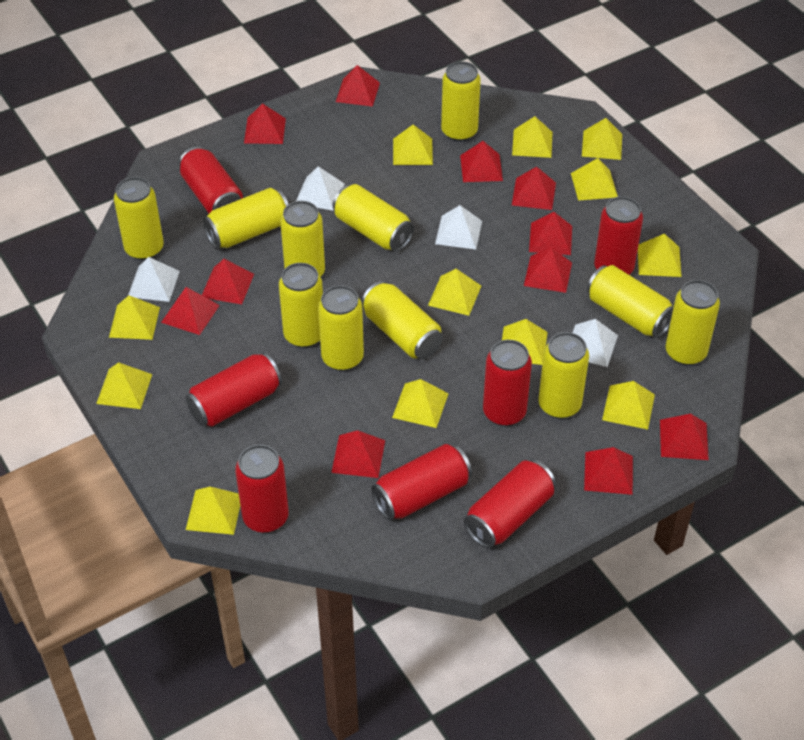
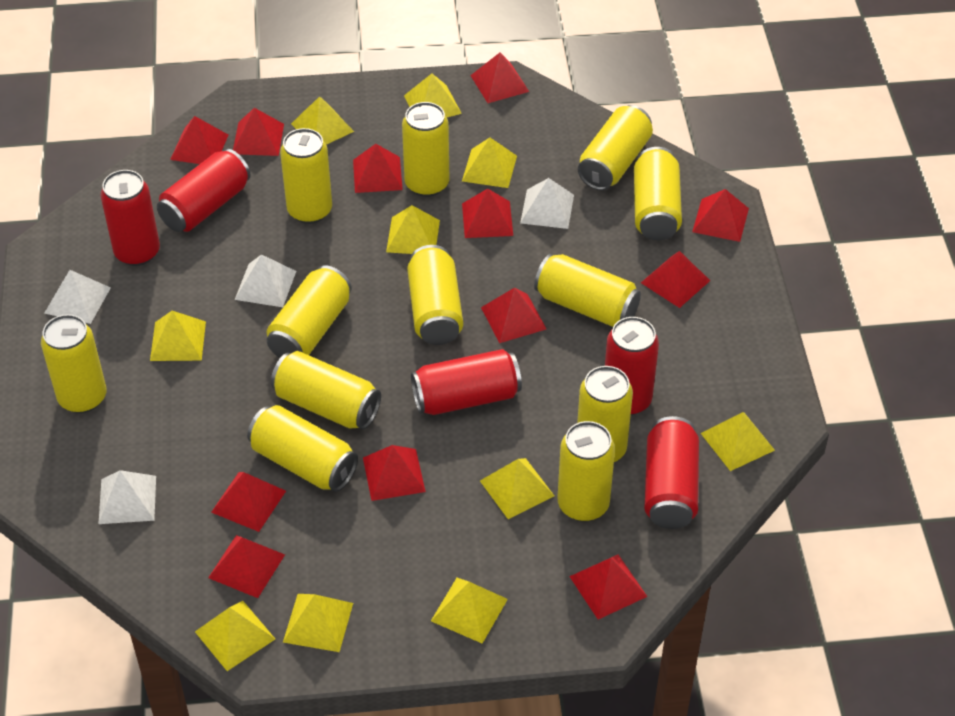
red can: 7 -> 5
red pyramid: 11 -> 12
yellow can: 11 -> 12
yellow pyramid: 12 -> 10

